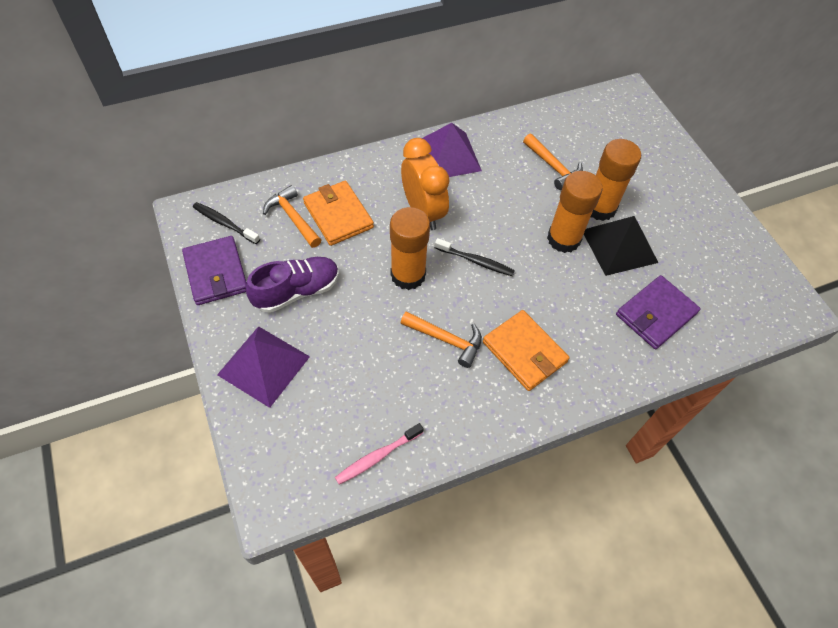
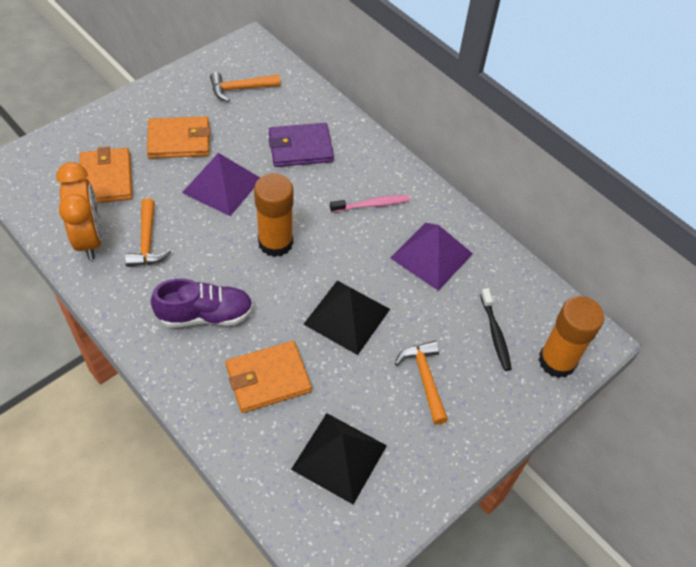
black pyramid: 1 -> 2
black toothbrush: 2 -> 1
orange glue stick: 3 -> 2
orange wallet: 2 -> 3
purple wallet: 2 -> 1

